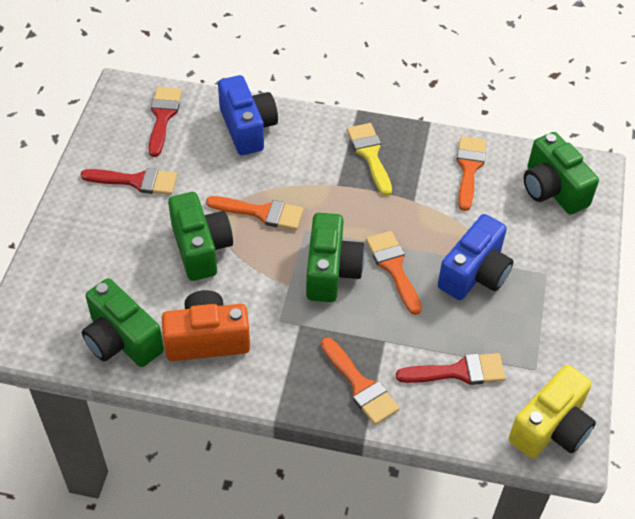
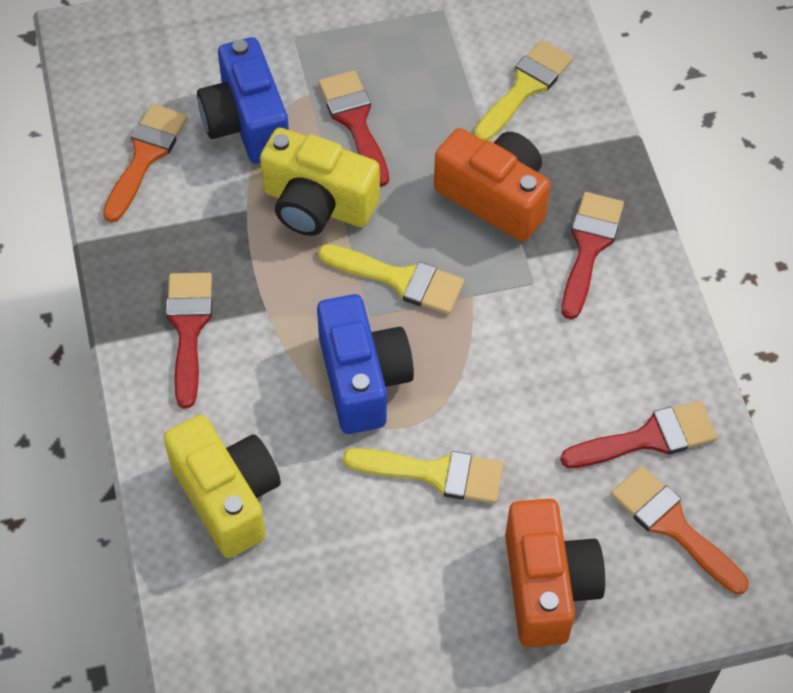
green camera: 4 -> 0
orange brush: 4 -> 2
orange camera: 1 -> 2
red brush: 3 -> 4
yellow brush: 1 -> 3
yellow camera: 1 -> 2

